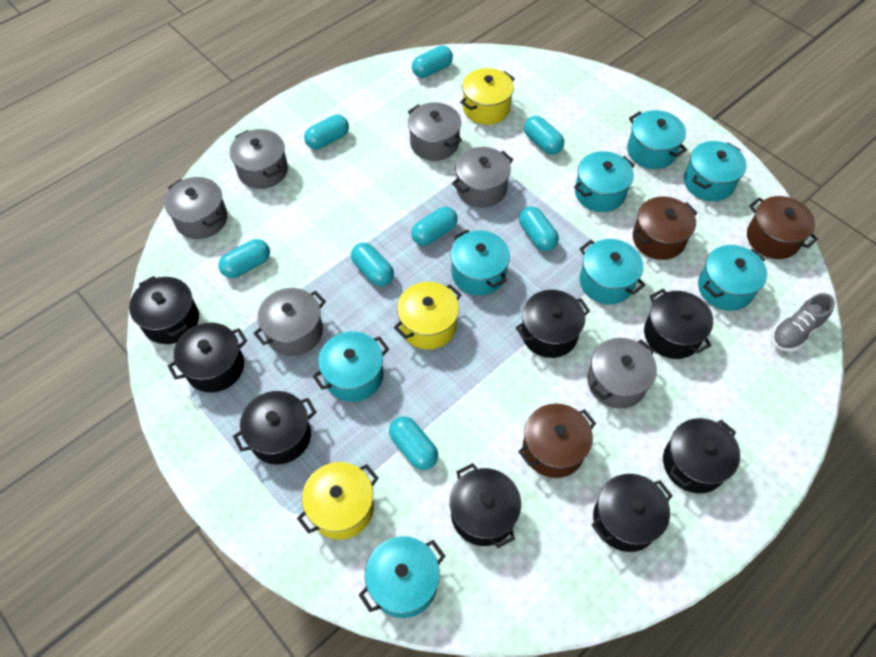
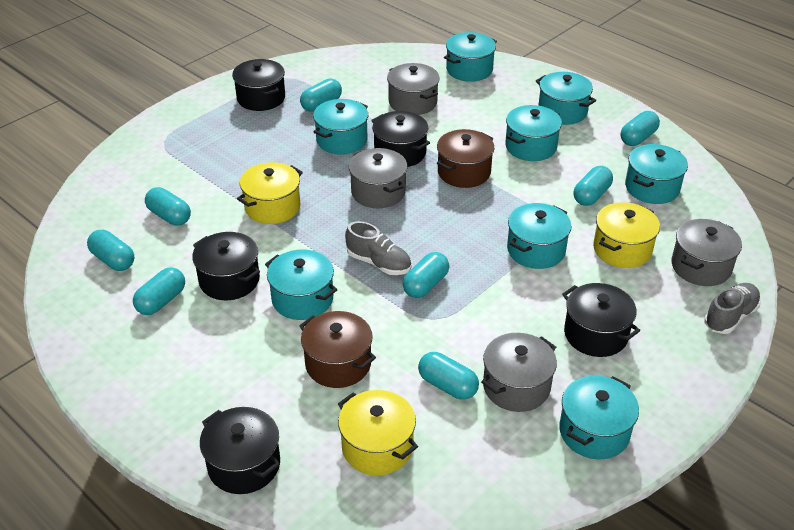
black pot: 8 -> 5
brown pot: 3 -> 2
grey pot: 6 -> 4
grey shoe: 1 -> 2

